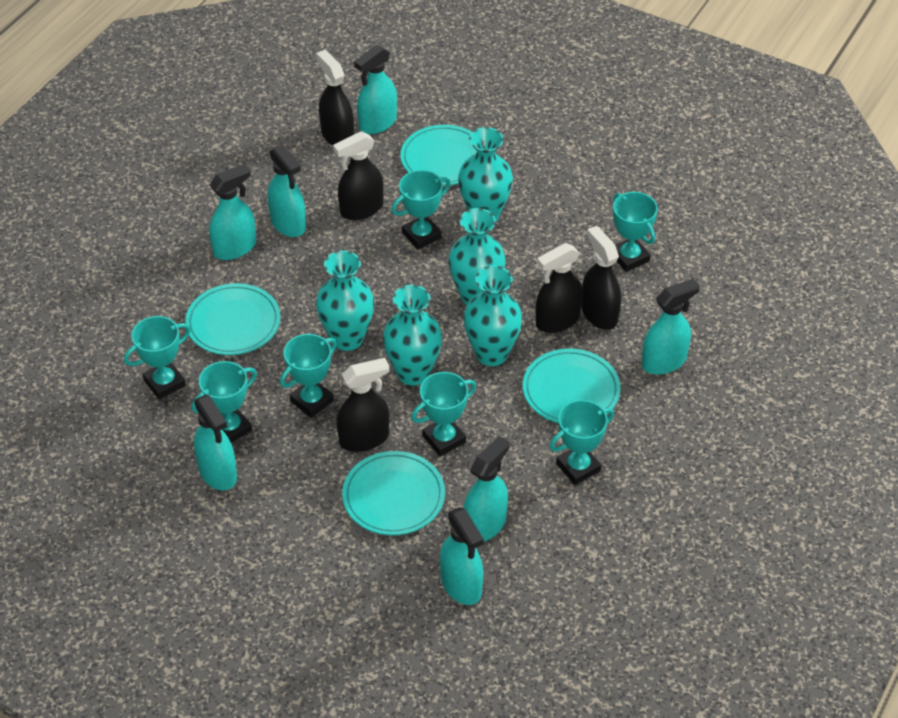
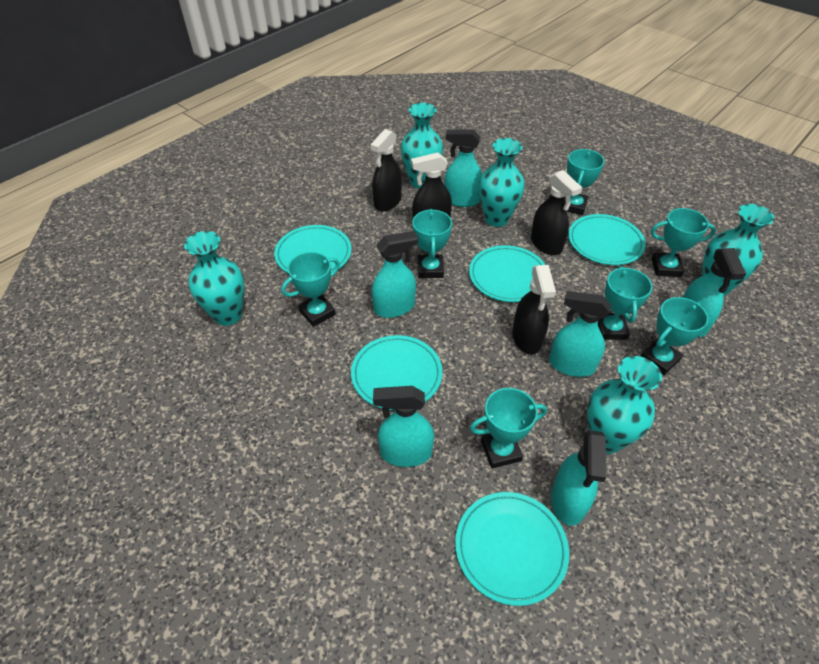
black spray bottle: 5 -> 4
turquoise plate: 4 -> 5
turquoise spray bottle: 7 -> 6

